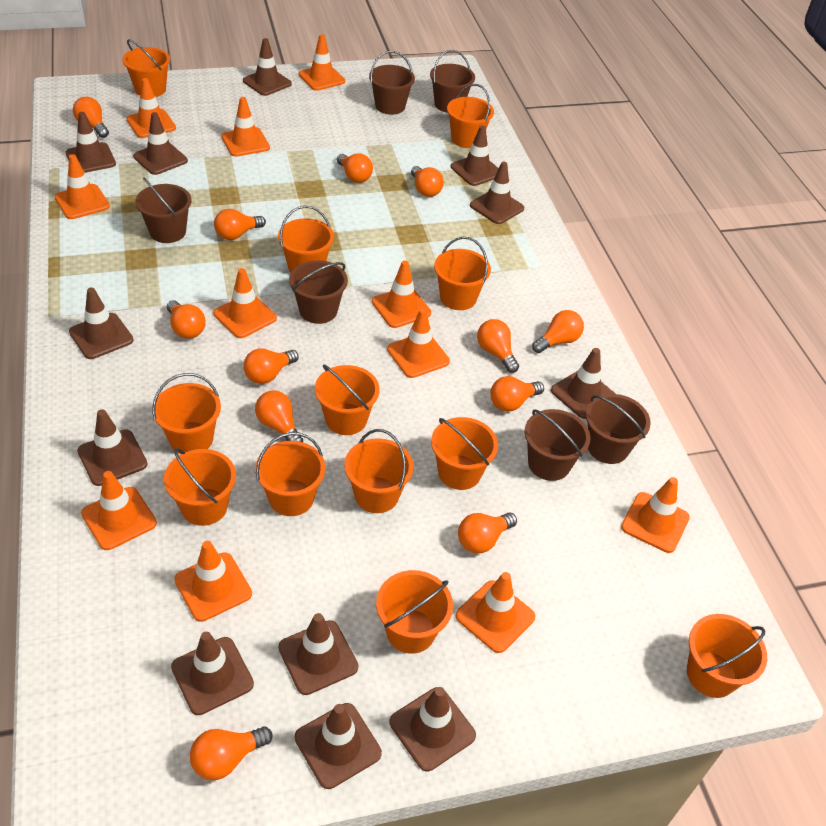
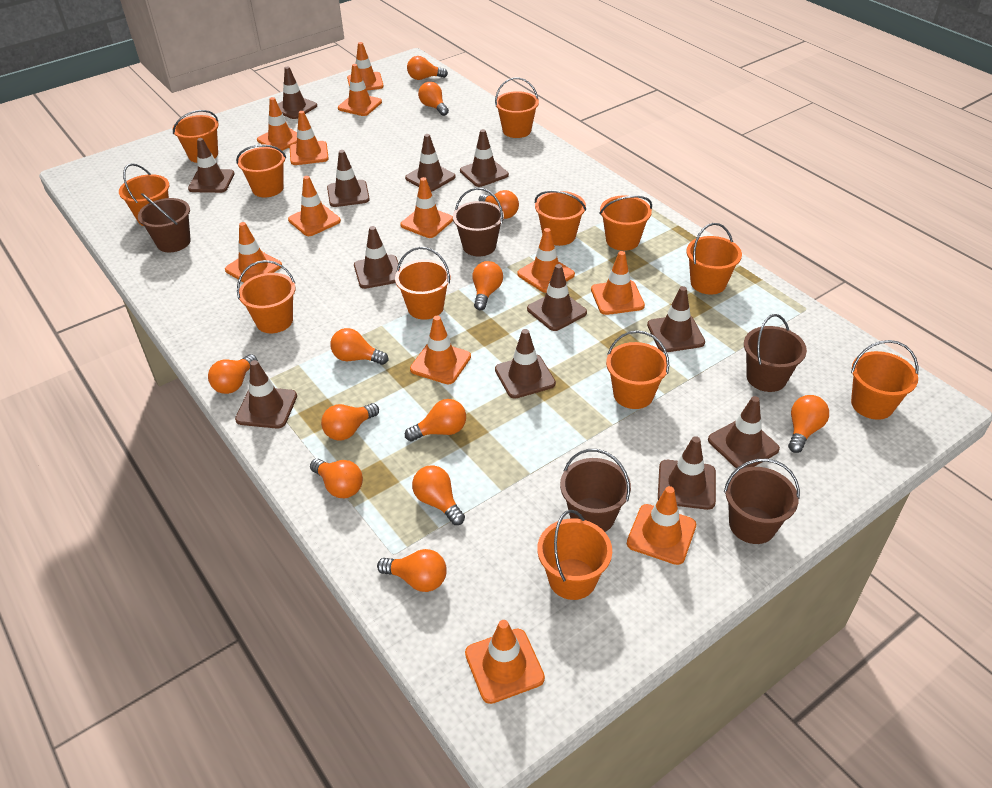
brown bucket: 6 -> 5
orange traffic cone: 11 -> 12

